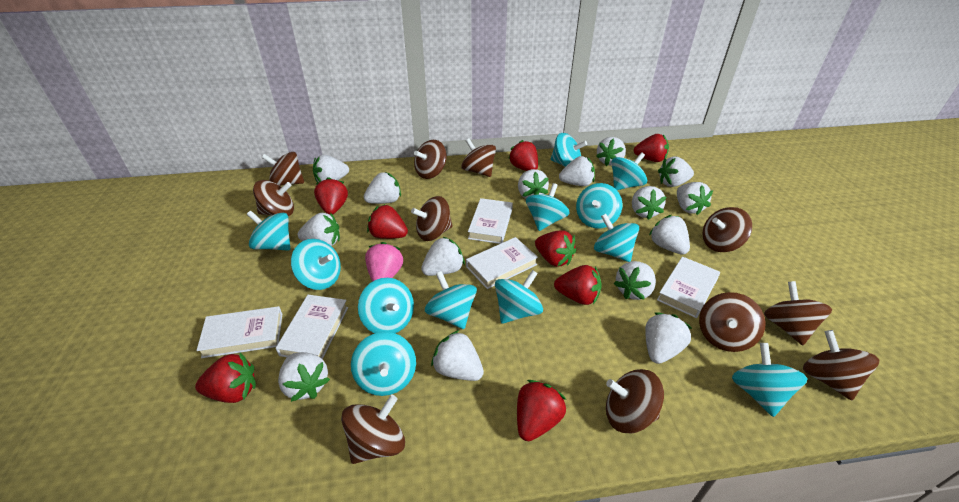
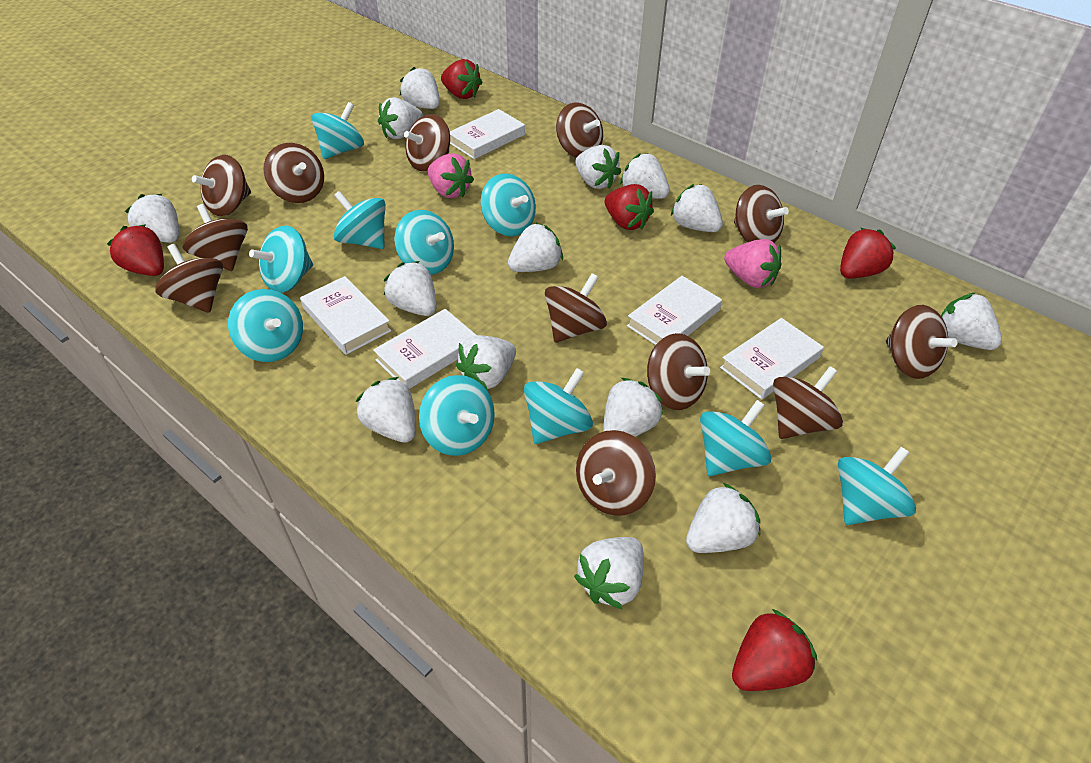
brown spinning top: 11 -> 12
pink strawberry: 1 -> 2
red strawberry: 8 -> 5
turquoise spinning top: 12 -> 10
white strawberry: 15 -> 14

